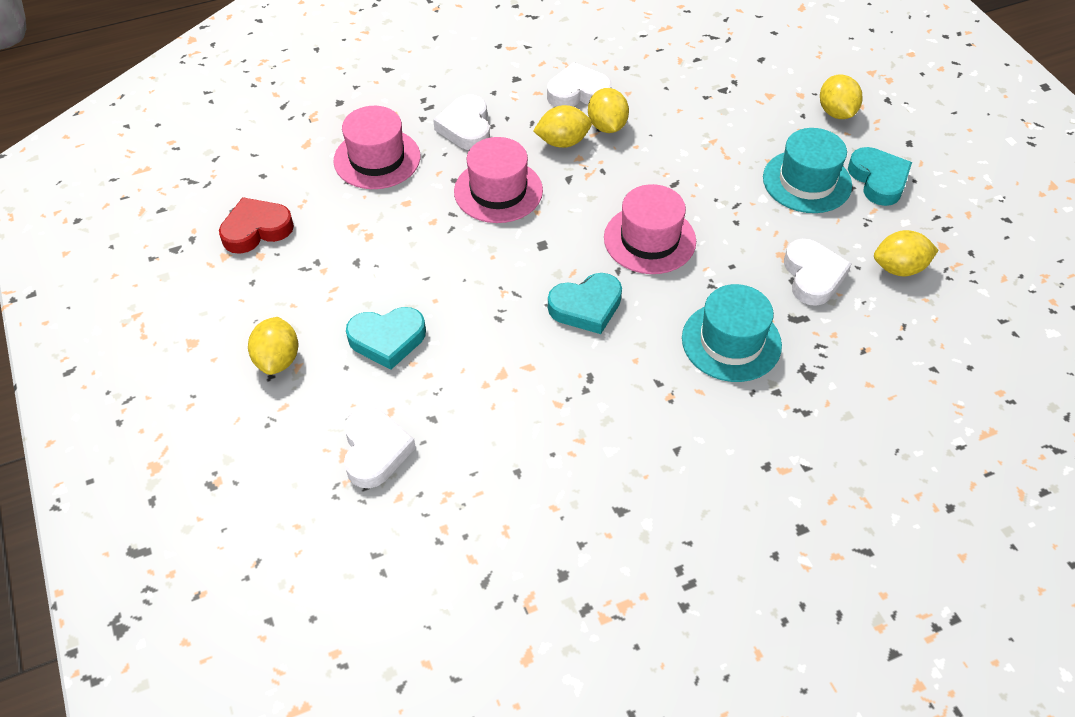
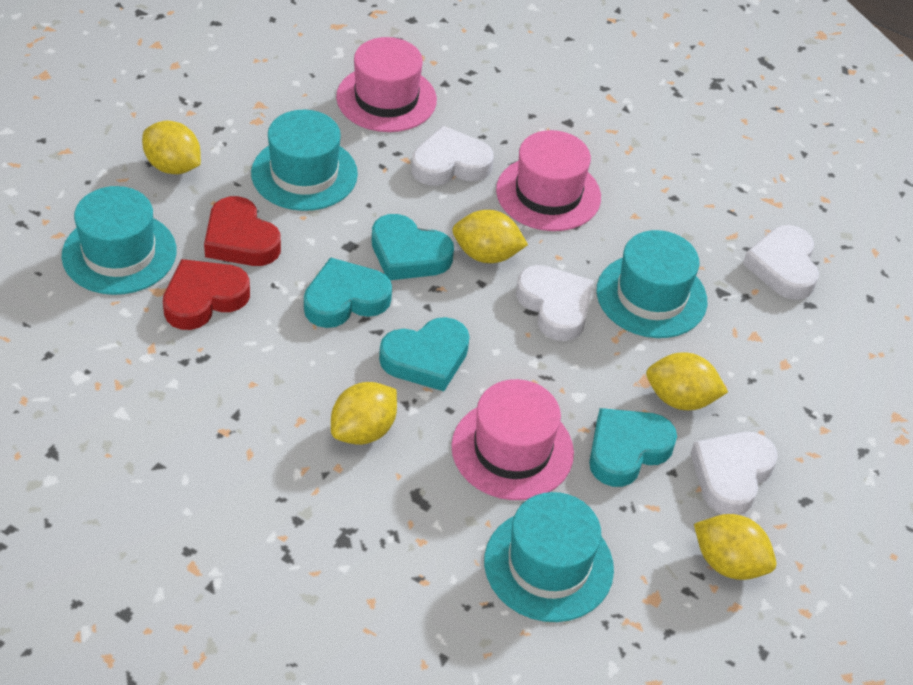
red heart: 1 -> 2
turquoise hat: 2 -> 4
turquoise heart: 3 -> 4

